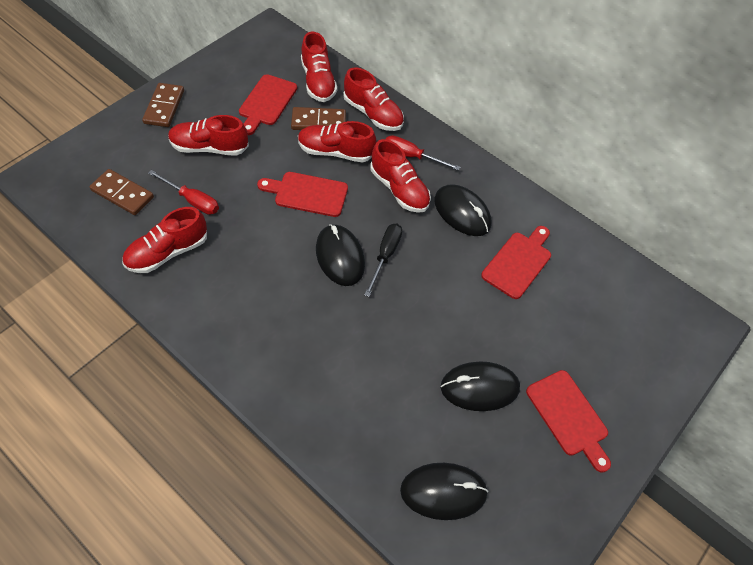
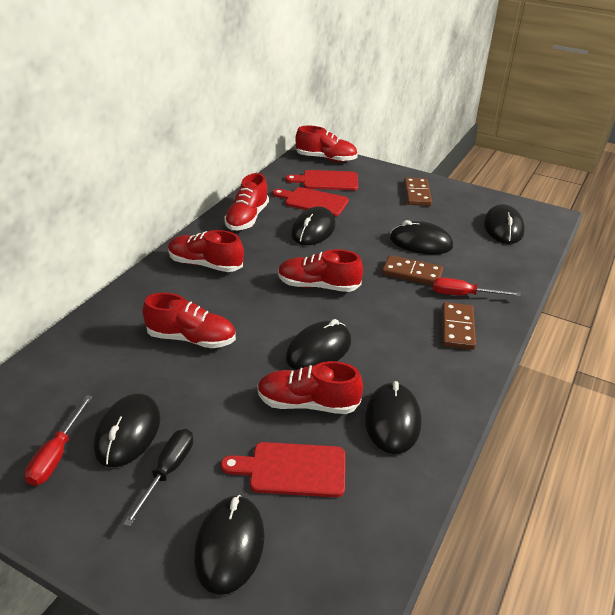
black mouse: 4 -> 7
red cutting board: 4 -> 3

